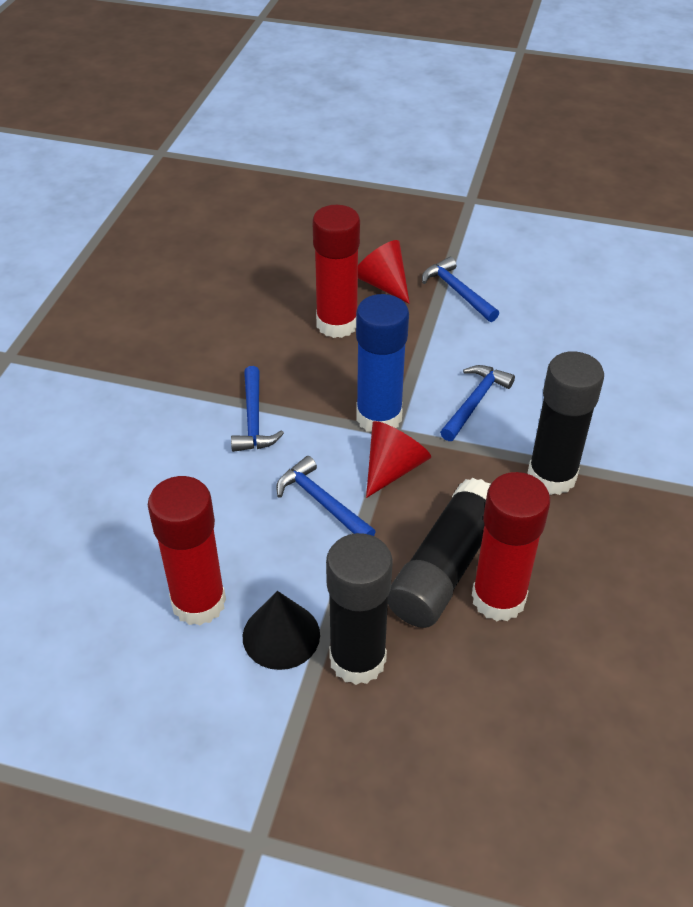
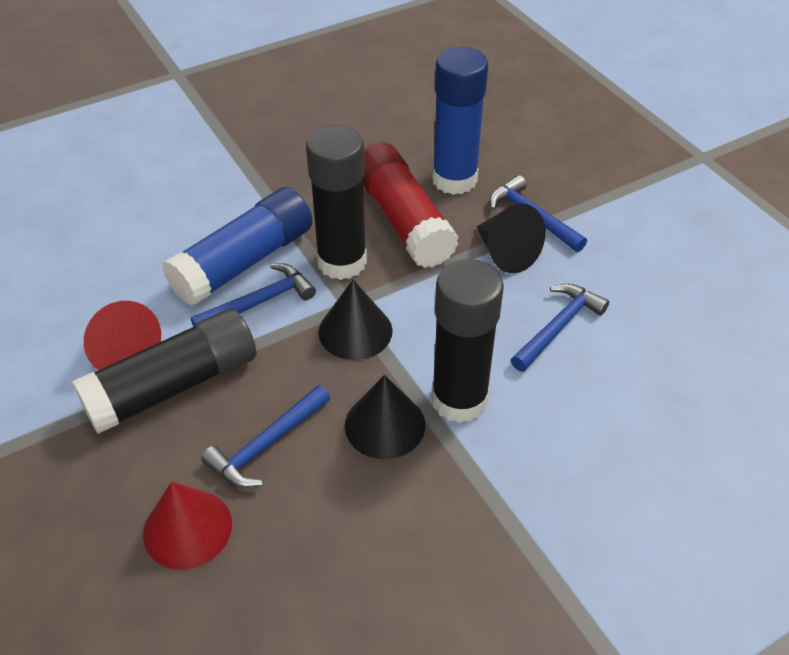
black cone: 1 -> 3
blue glue stick: 1 -> 2
red glue stick: 3 -> 1

